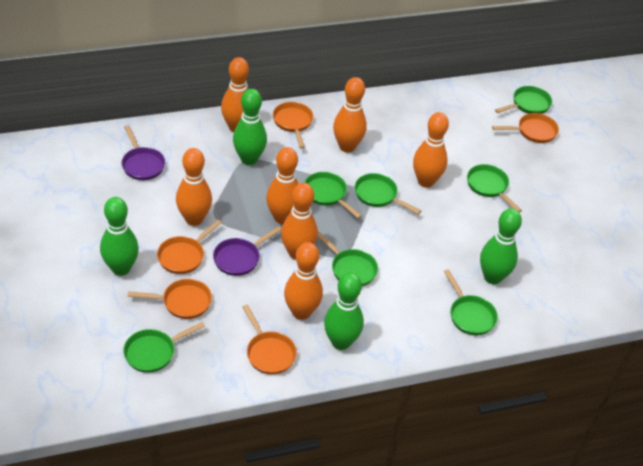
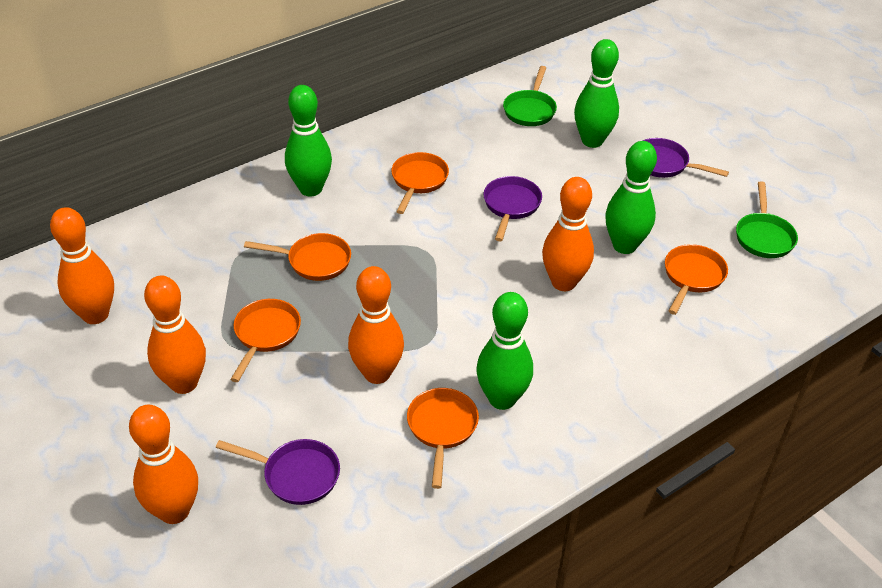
green pan: 7 -> 2
orange bowling pin: 7 -> 5
purple pan: 2 -> 3

